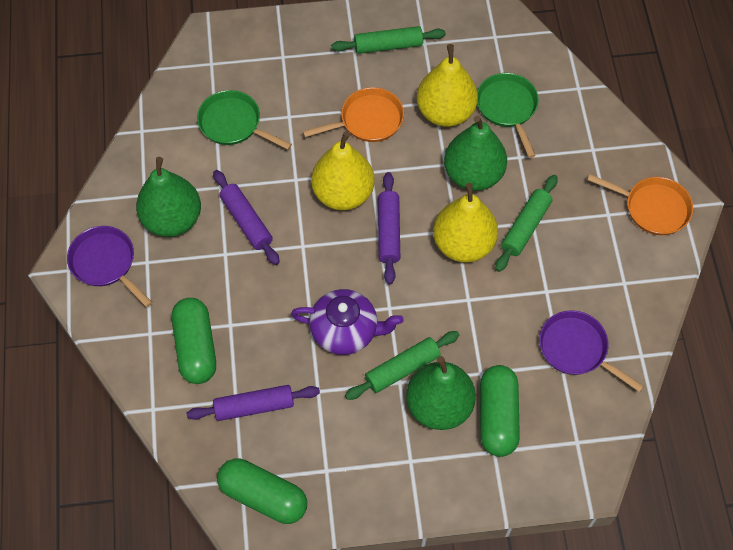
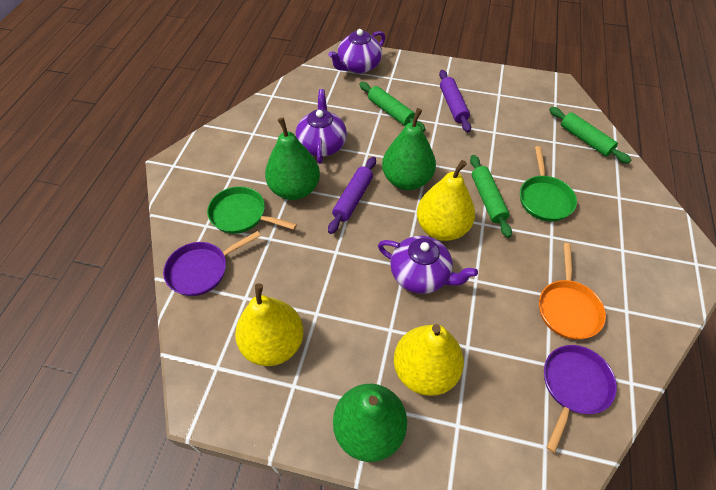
green capsule: 3 -> 0
orange pan: 2 -> 1
purple rolling pin: 3 -> 2
purple teapot: 1 -> 3

